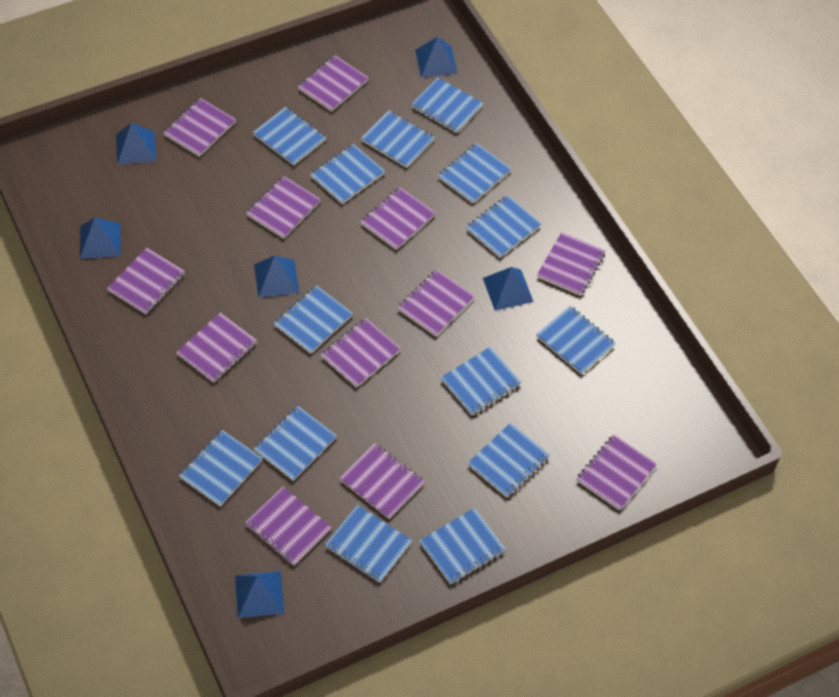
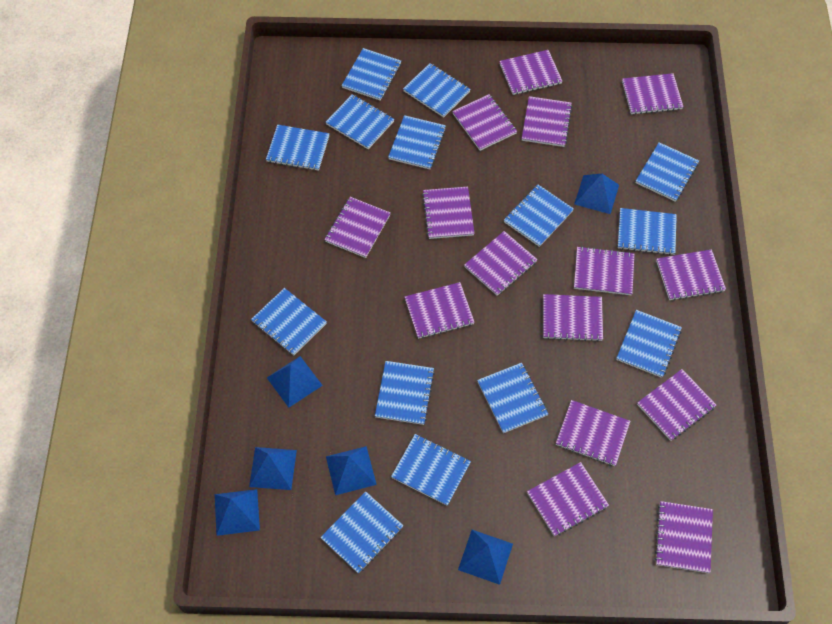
purple notebook: 12 -> 15

